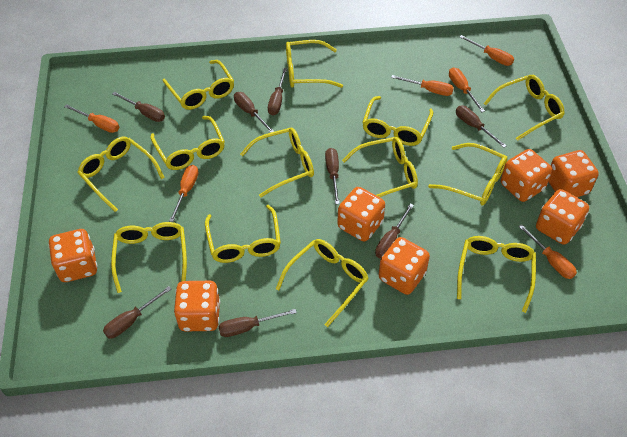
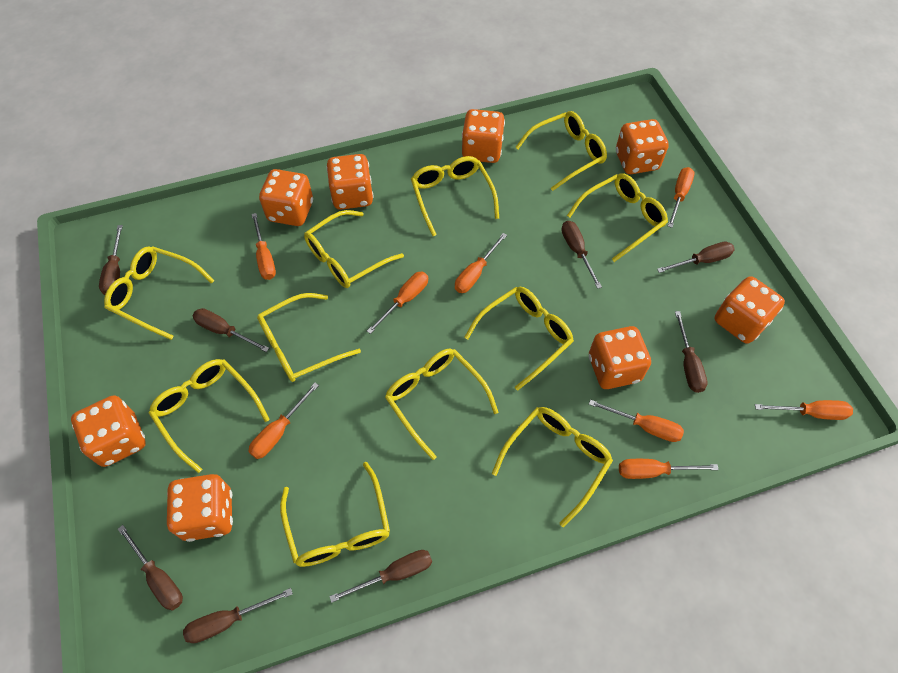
orange dice: 7 -> 8
orange screwdriver: 6 -> 8
yellow glasses: 13 -> 11

